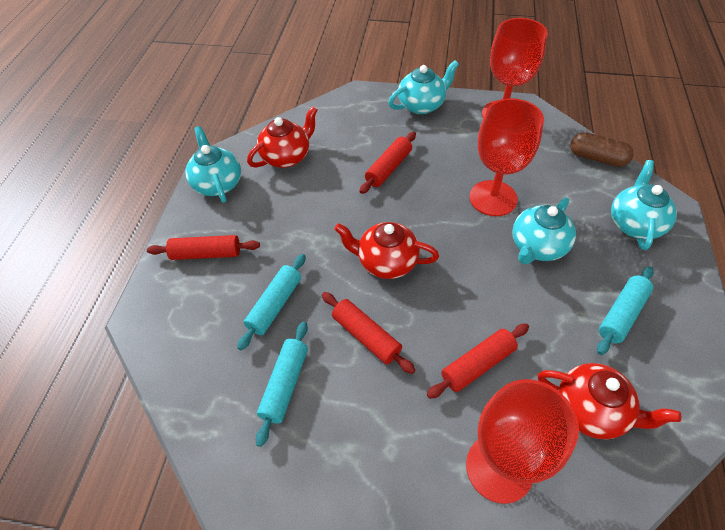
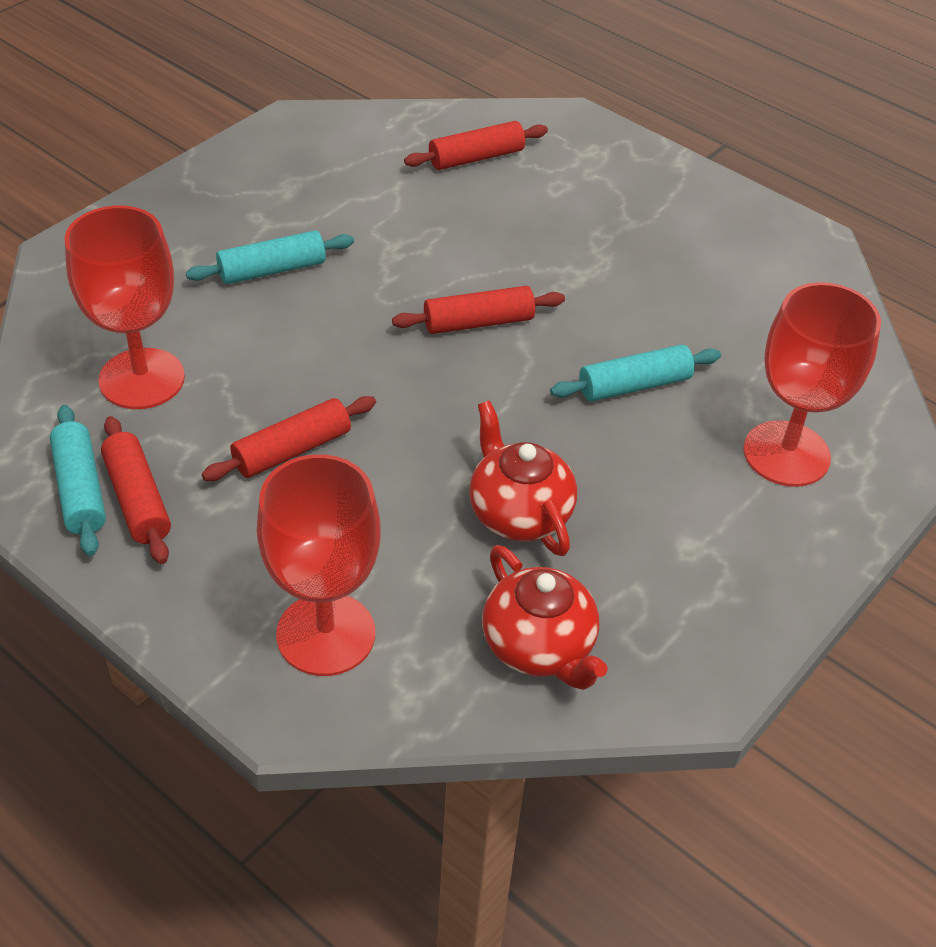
brown capsule: 1 -> 0
red teapot: 3 -> 2
turquoise teapot: 4 -> 0

